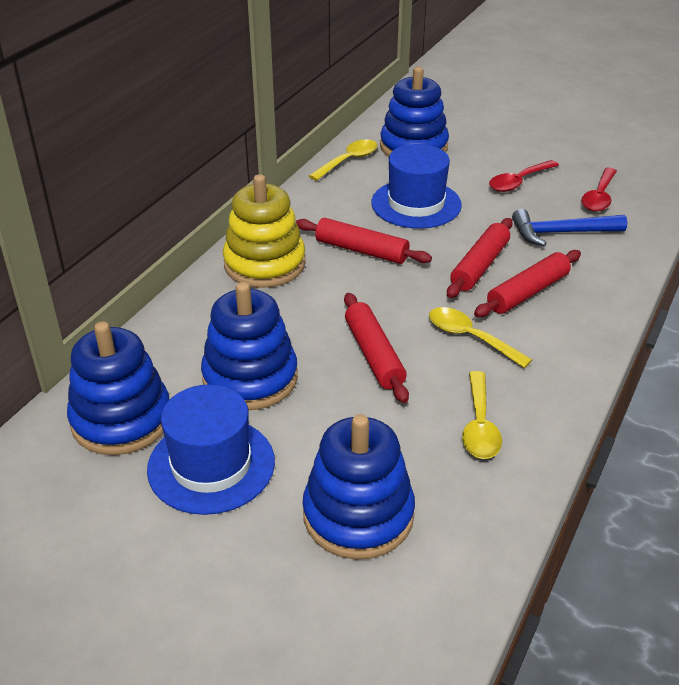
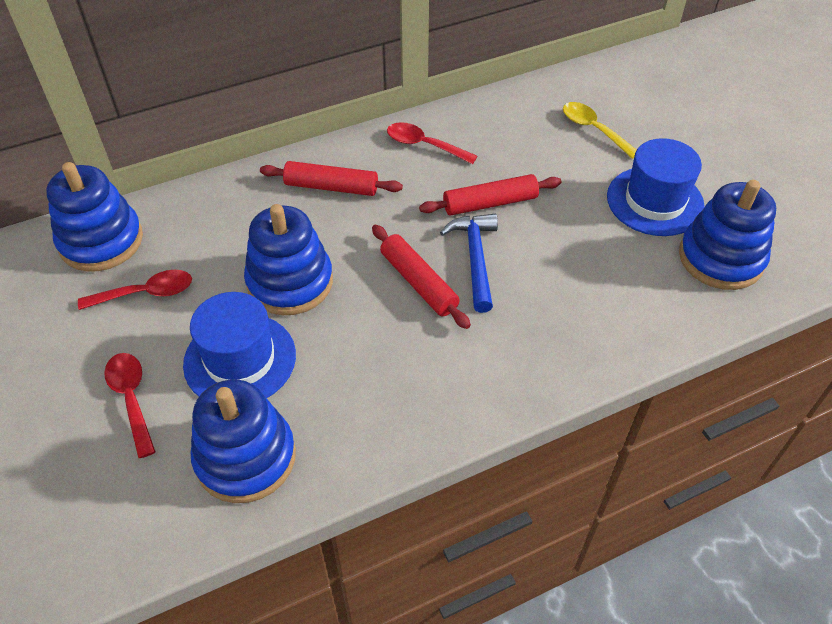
red rolling pin: 4 -> 3
red spoon: 2 -> 3
yellow spoon: 3 -> 1
yellow stacking toy: 1 -> 0

